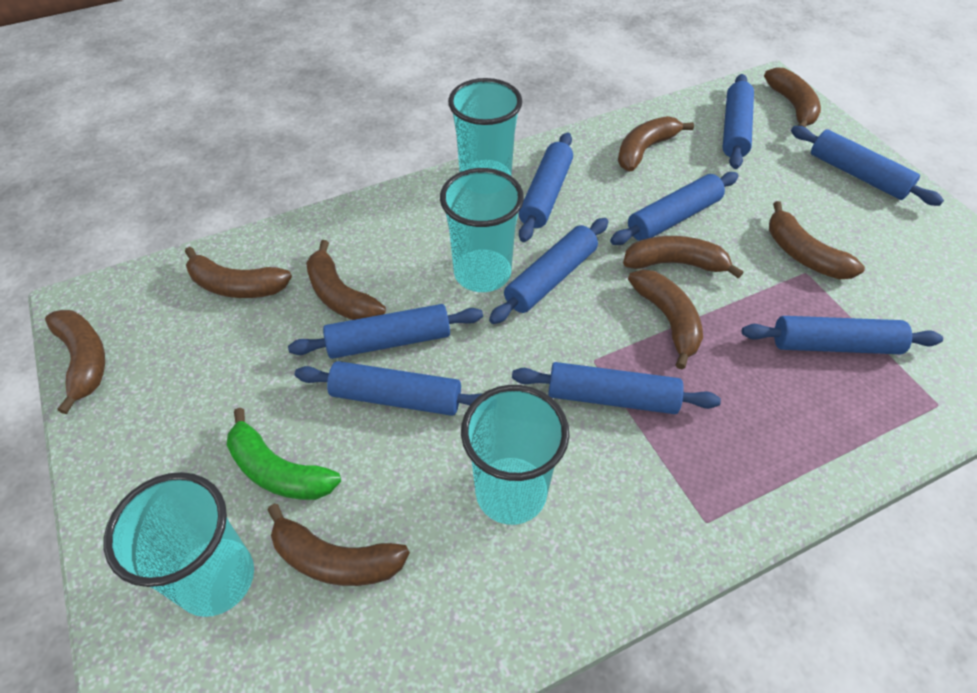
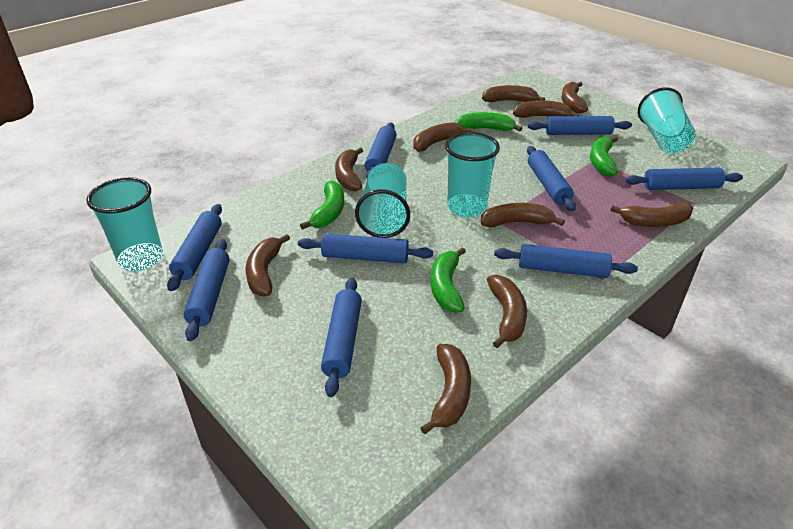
brown banana: 9 -> 10
green banana: 1 -> 4

